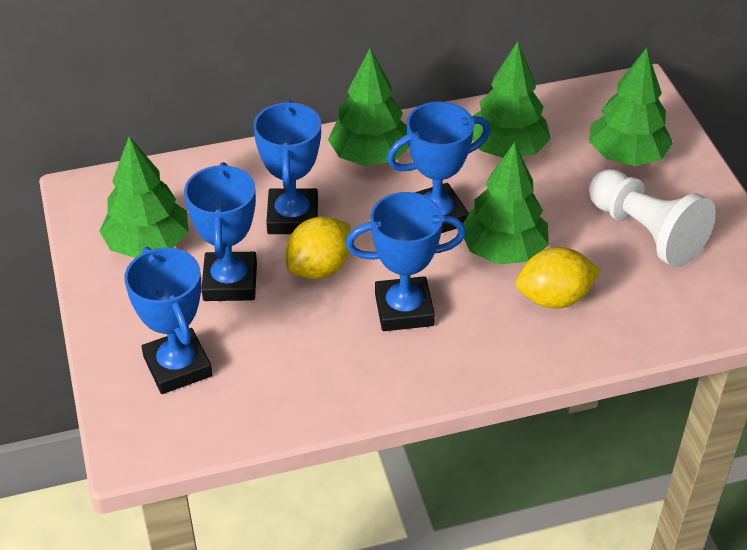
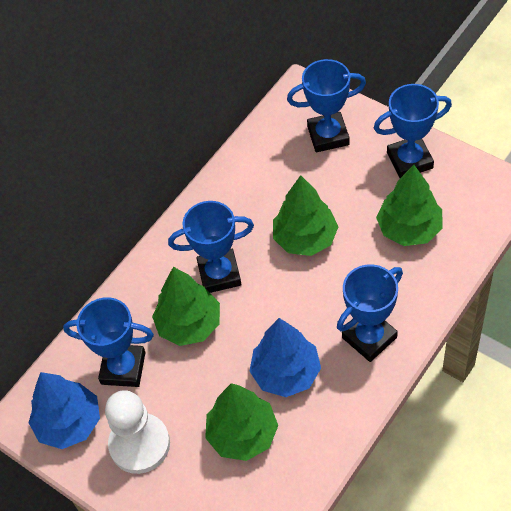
blue tree: 0 -> 2
green tree: 5 -> 4
yellow lemon: 2 -> 0

